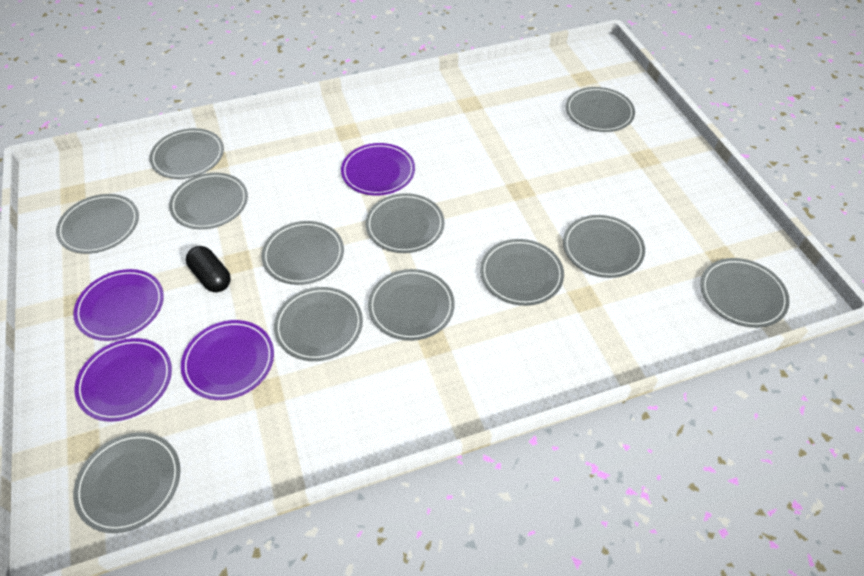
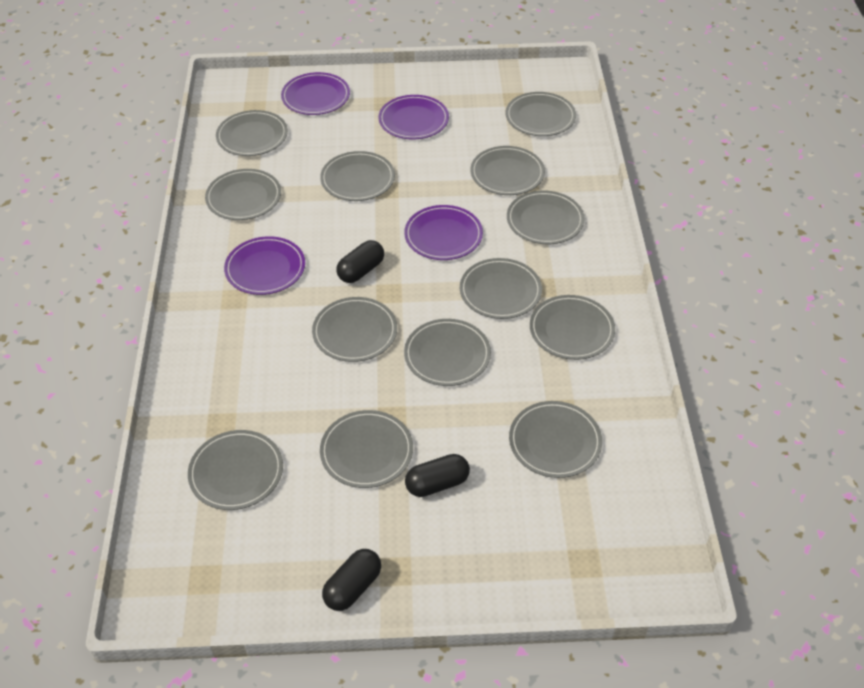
black capsule: 1 -> 3
grey plate: 12 -> 13

